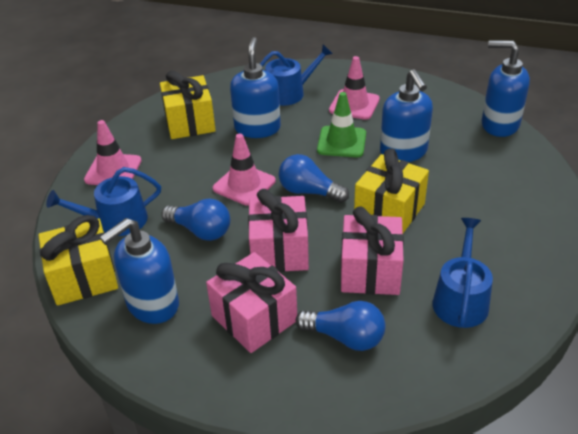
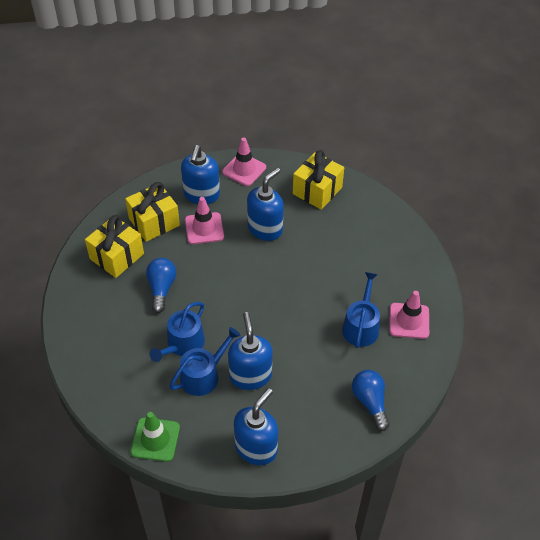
blue light bulb: 3 -> 2
pink gift: 3 -> 0

